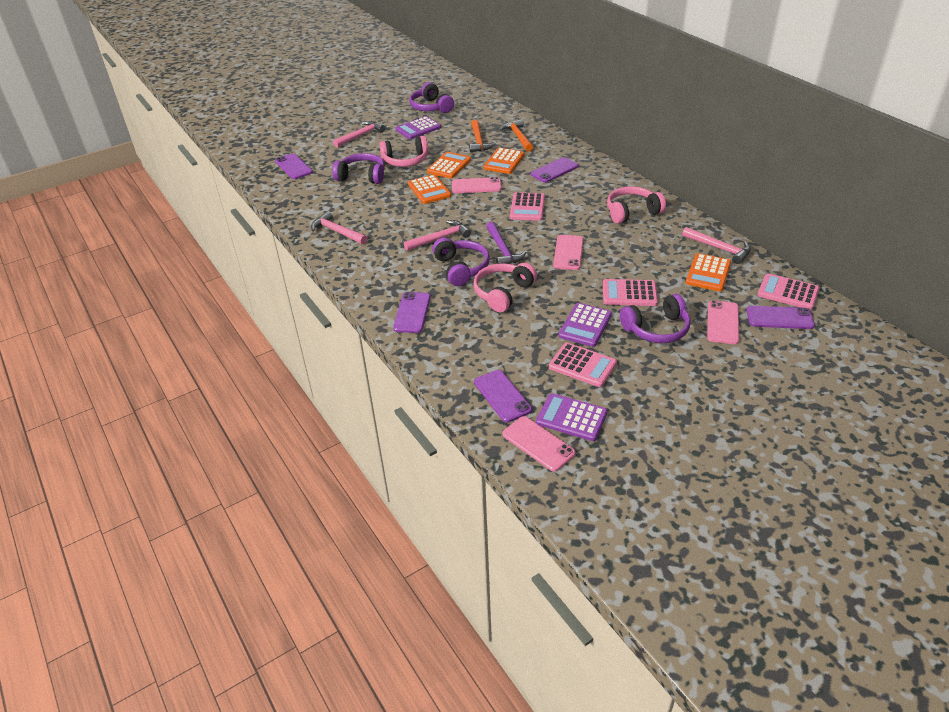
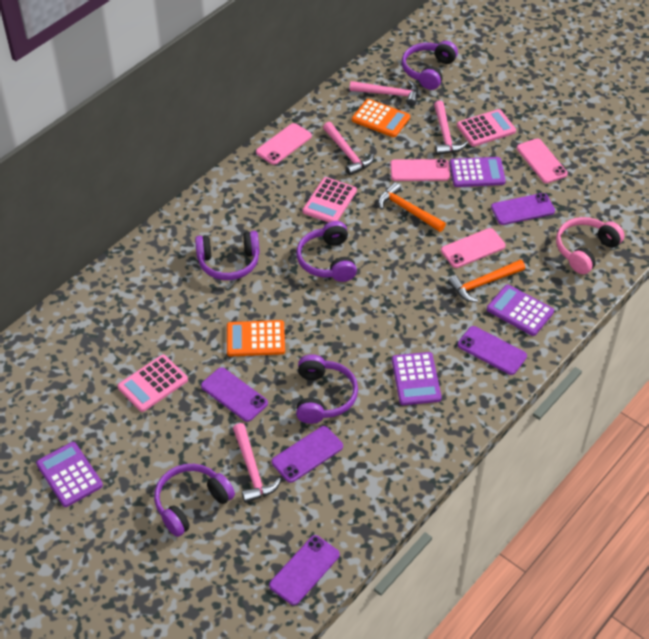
orange calculator: 4 -> 2
pink calculator: 4 -> 3
pink headphones: 3 -> 1
purple calculator: 3 -> 4
purple hammer: 1 -> 0
purple headphones: 4 -> 5

